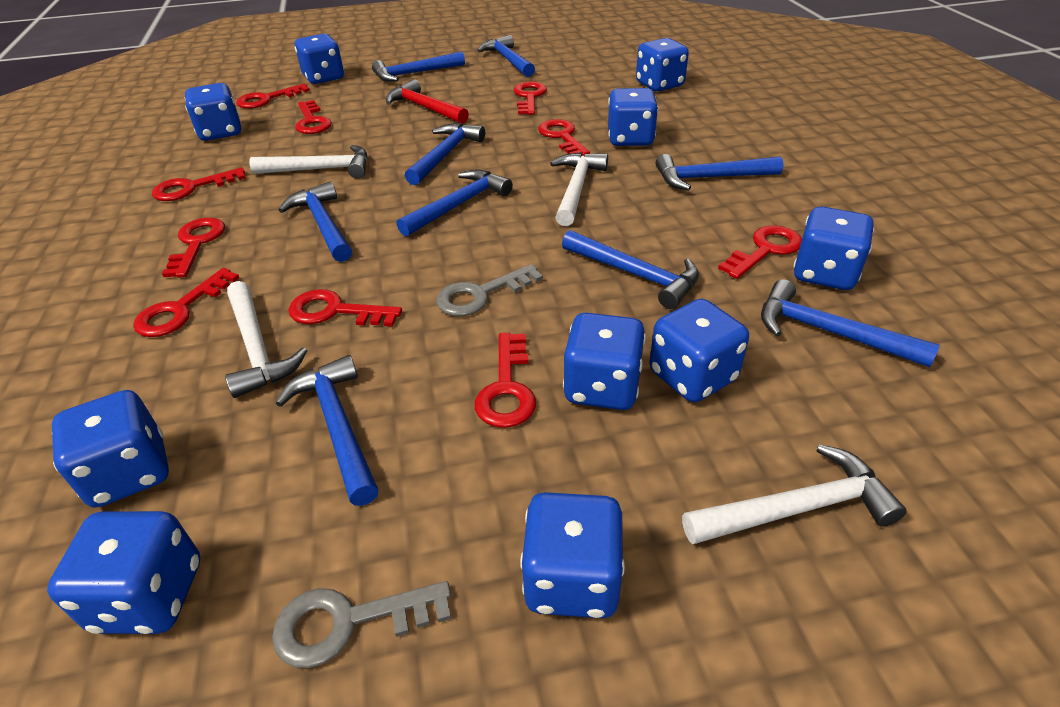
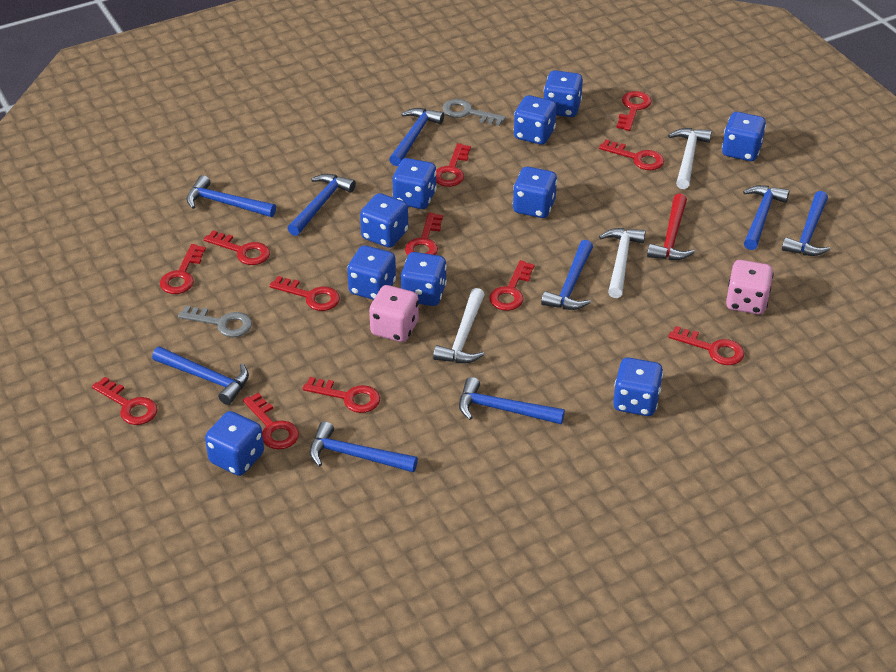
pink dice: 0 -> 2
red key: 10 -> 12
white hammer: 4 -> 3

